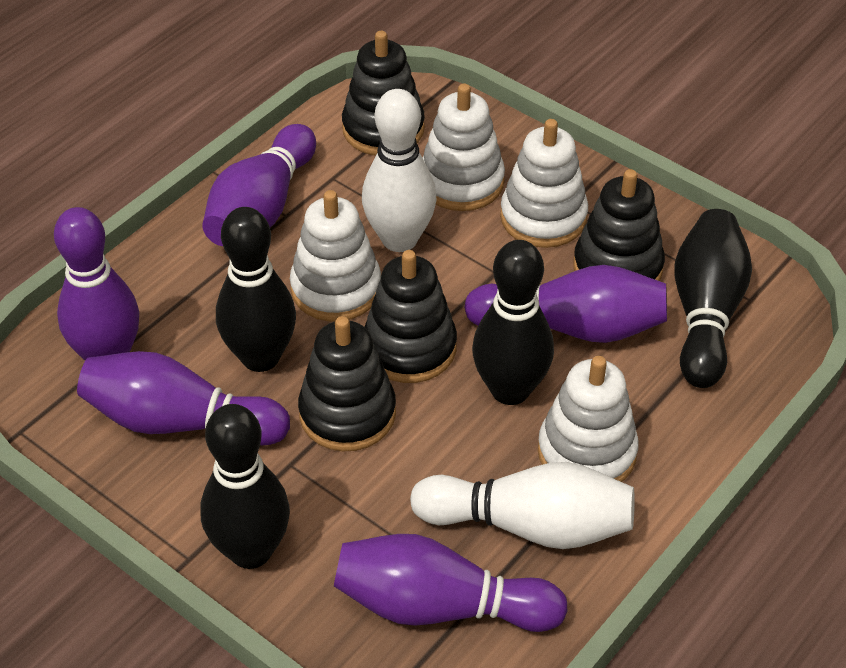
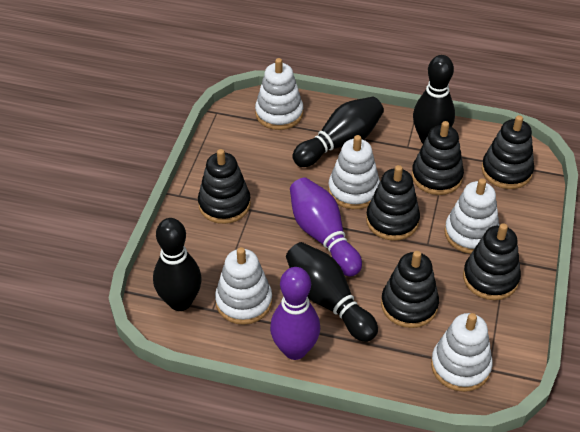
black stacking toy: 4 -> 6
purple bowling pin: 5 -> 2
white bowling pin: 2 -> 0
white stacking toy: 4 -> 5

